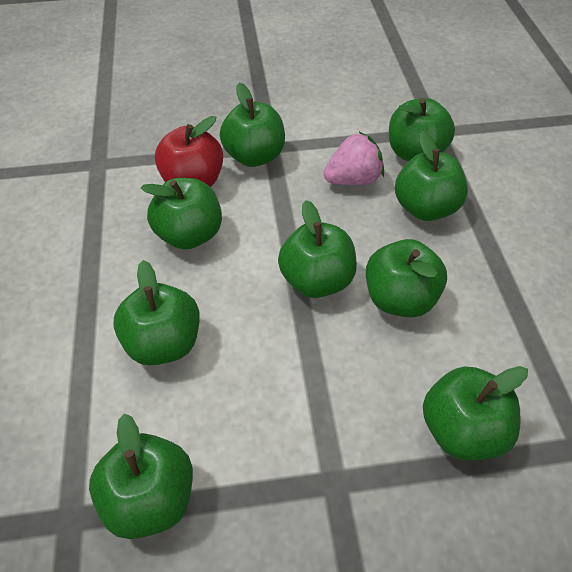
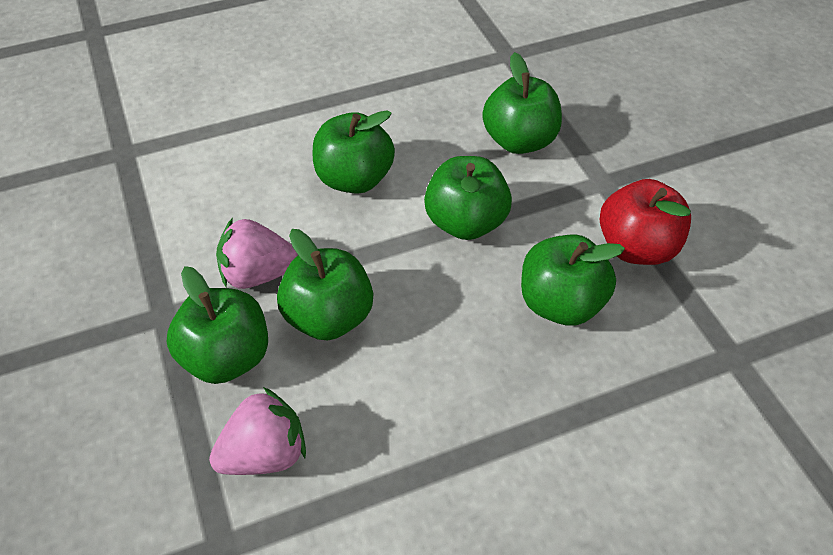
green apple: 9 -> 6
pink strawberry: 1 -> 2

